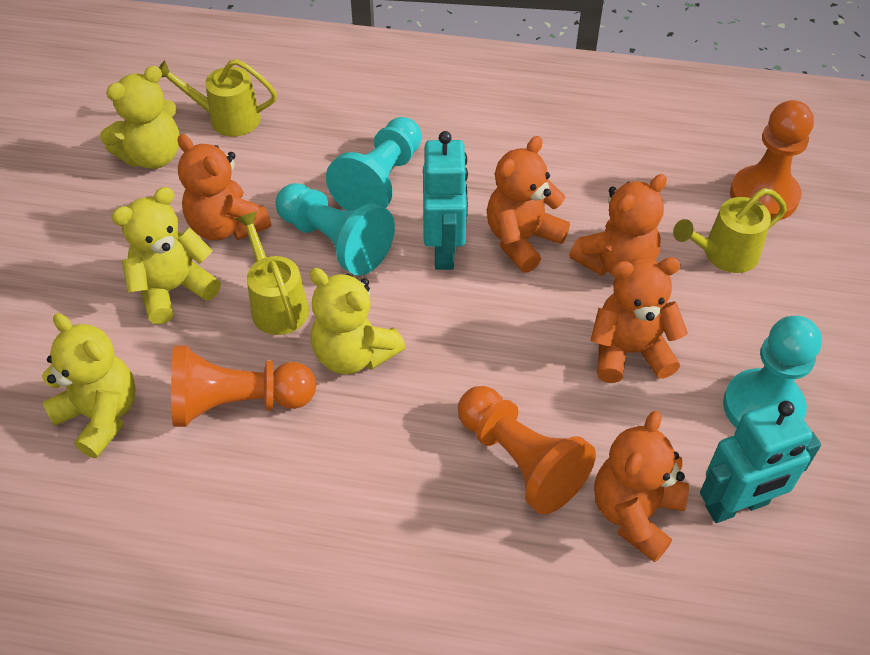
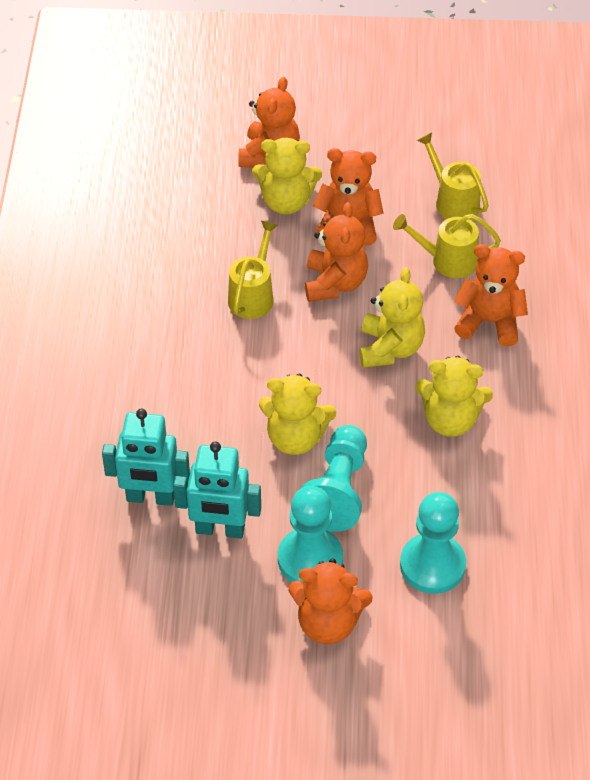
orange pawn: 3 -> 0

